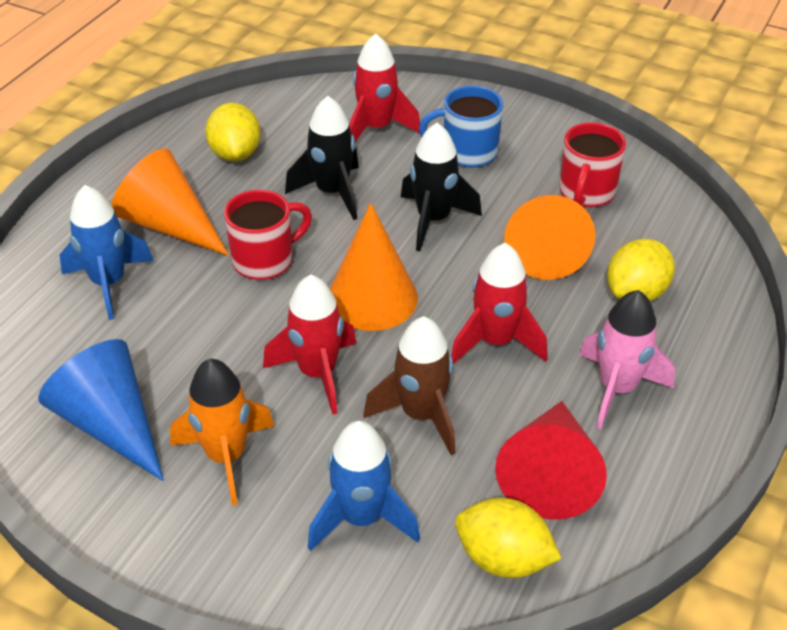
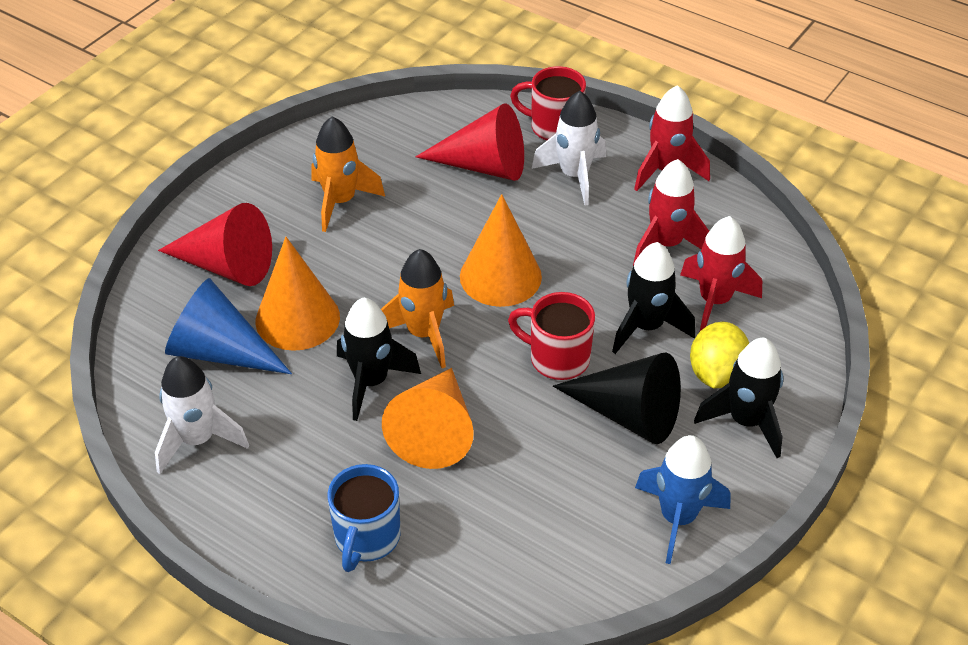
black cone: 0 -> 1
black rocket: 2 -> 3
blue rocket: 2 -> 1
brown rocket: 1 -> 0
orange rocket: 1 -> 2
pink rocket: 1 -> 0
red cone: 1 -> 2
white rocket: 0 -> 2
yellow lemon: 3 -> 1

